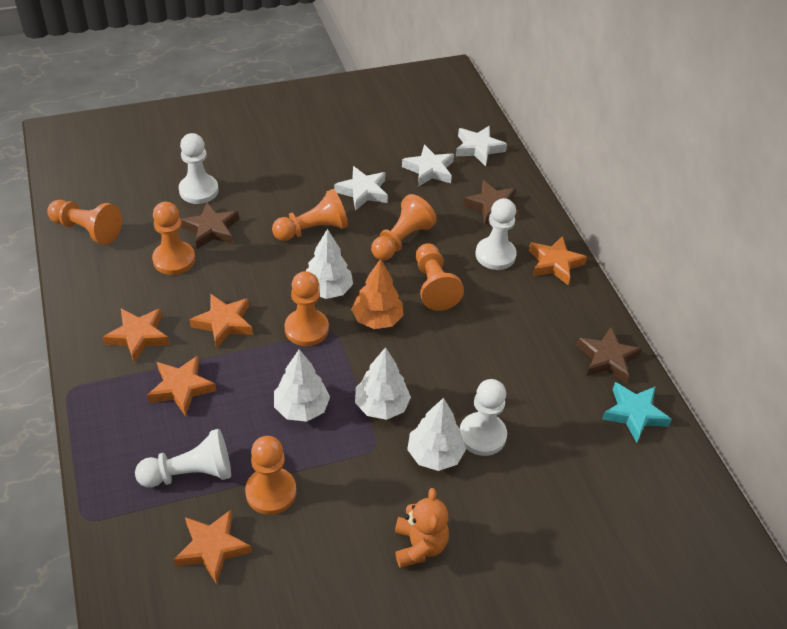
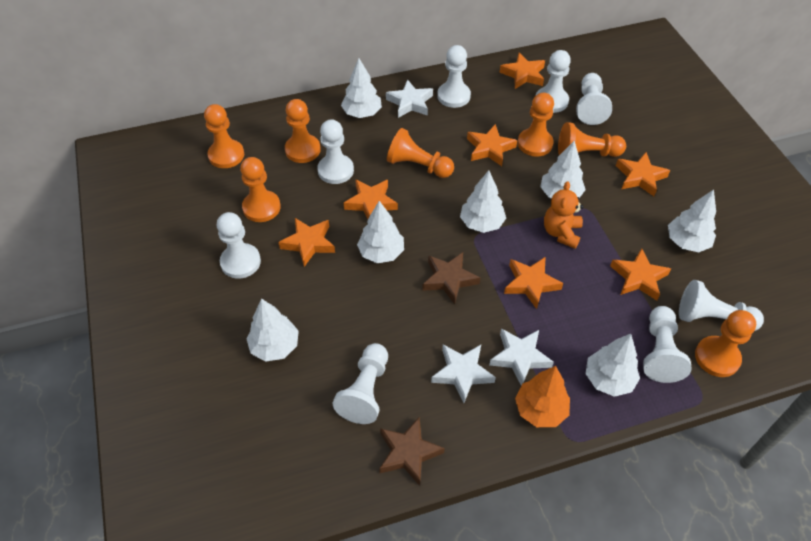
brown star: 3 -> 2
orange star: 5 -> 7
turquoise star: 1 -> 0
white pawn: 4 -> 8
white tree: 4 -> 7

